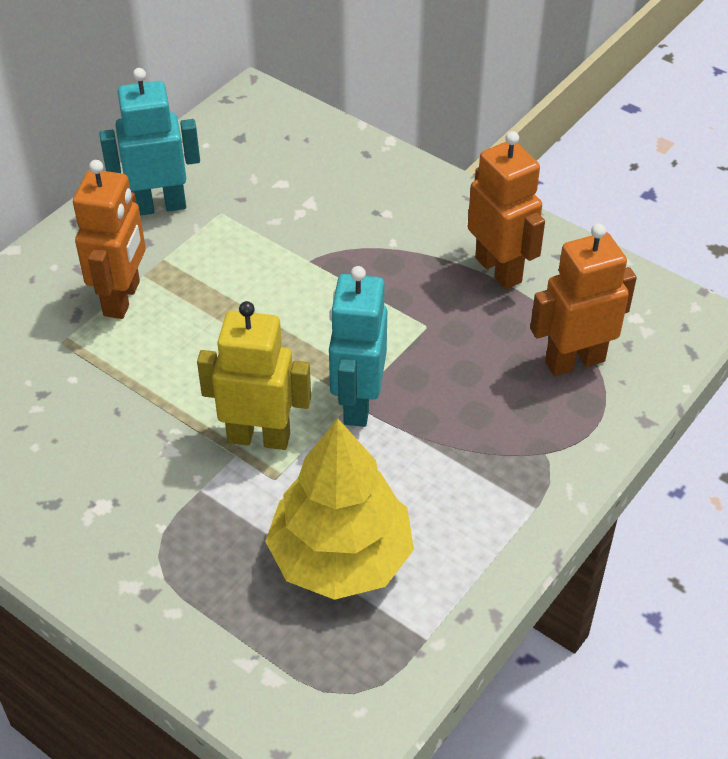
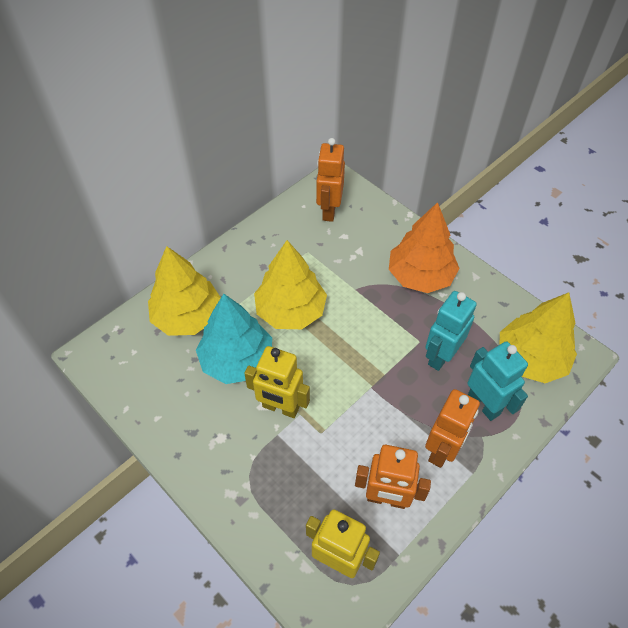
orange tree: 0 -> 1
turquoise tree: 0 -> 1
yellow robot: 1 -> 2
yellow tree: 1 -> 3

